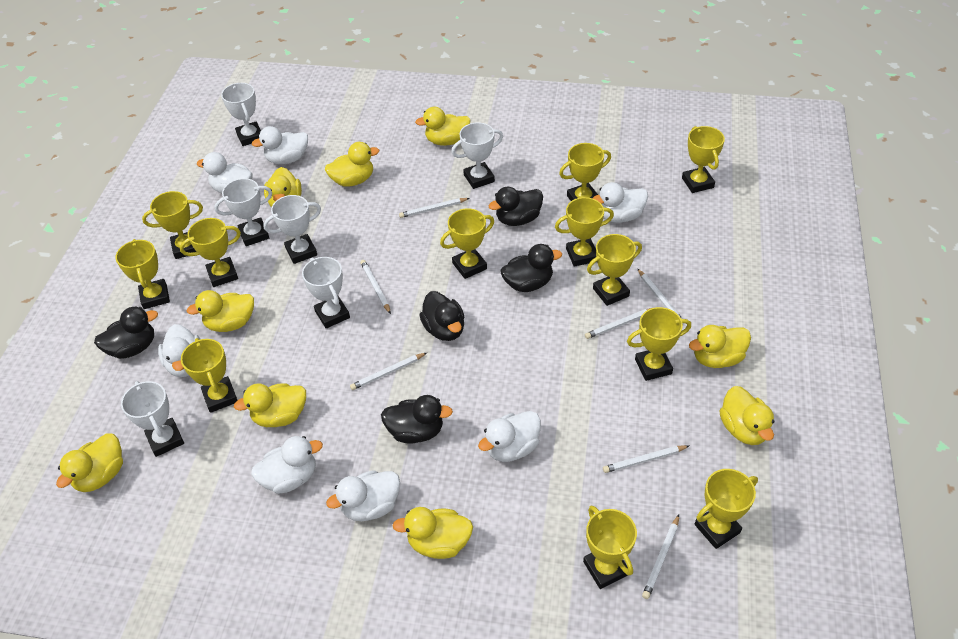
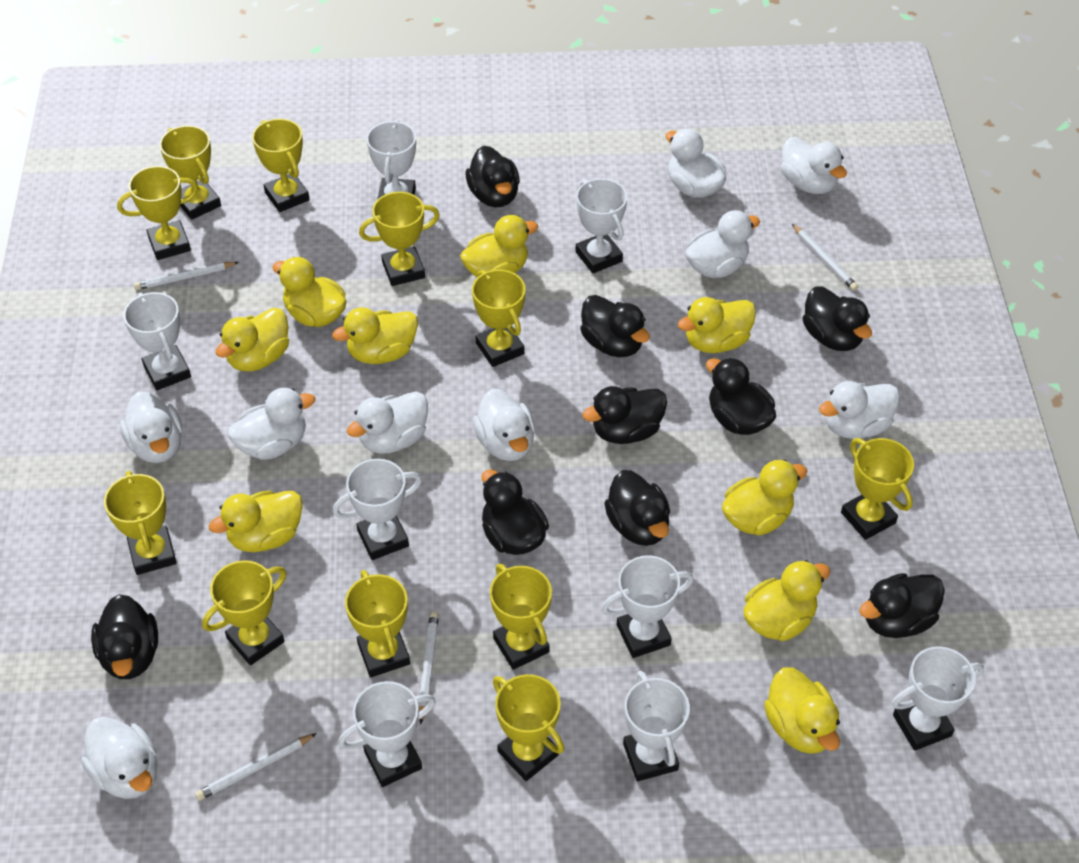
black duck: 5 -> 9
white duck: 7 -> 9
white pencil: 7 -> 4
white trophy: 6 -> 8
yellow trophy: 12 -> 11

